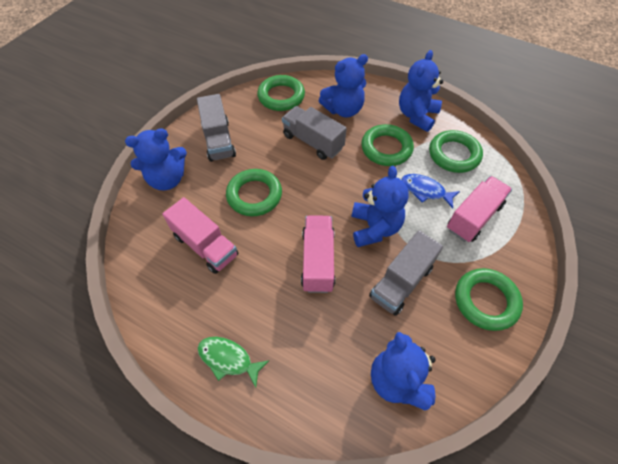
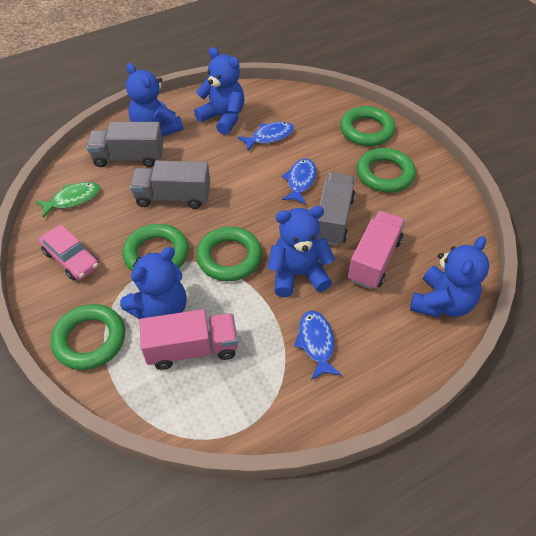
blue fish: 1 -> 3
pink car: 0 -> 1
pink truck: 3 -> 2

